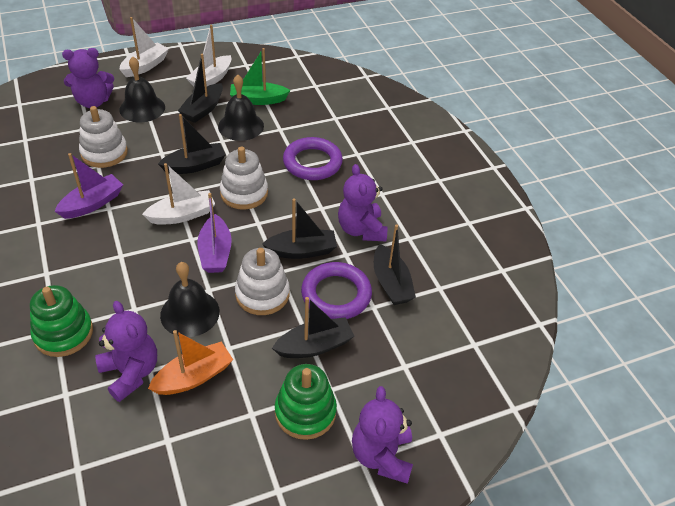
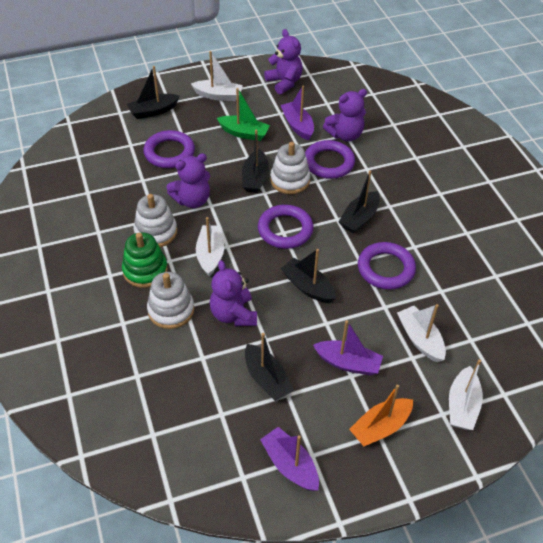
black bell: 3 -> 0
green stacking toy: 2 -> 1
purple boat: 2 -> 3
purple ring: 2 -> 4
white boat: 3 -> 4

